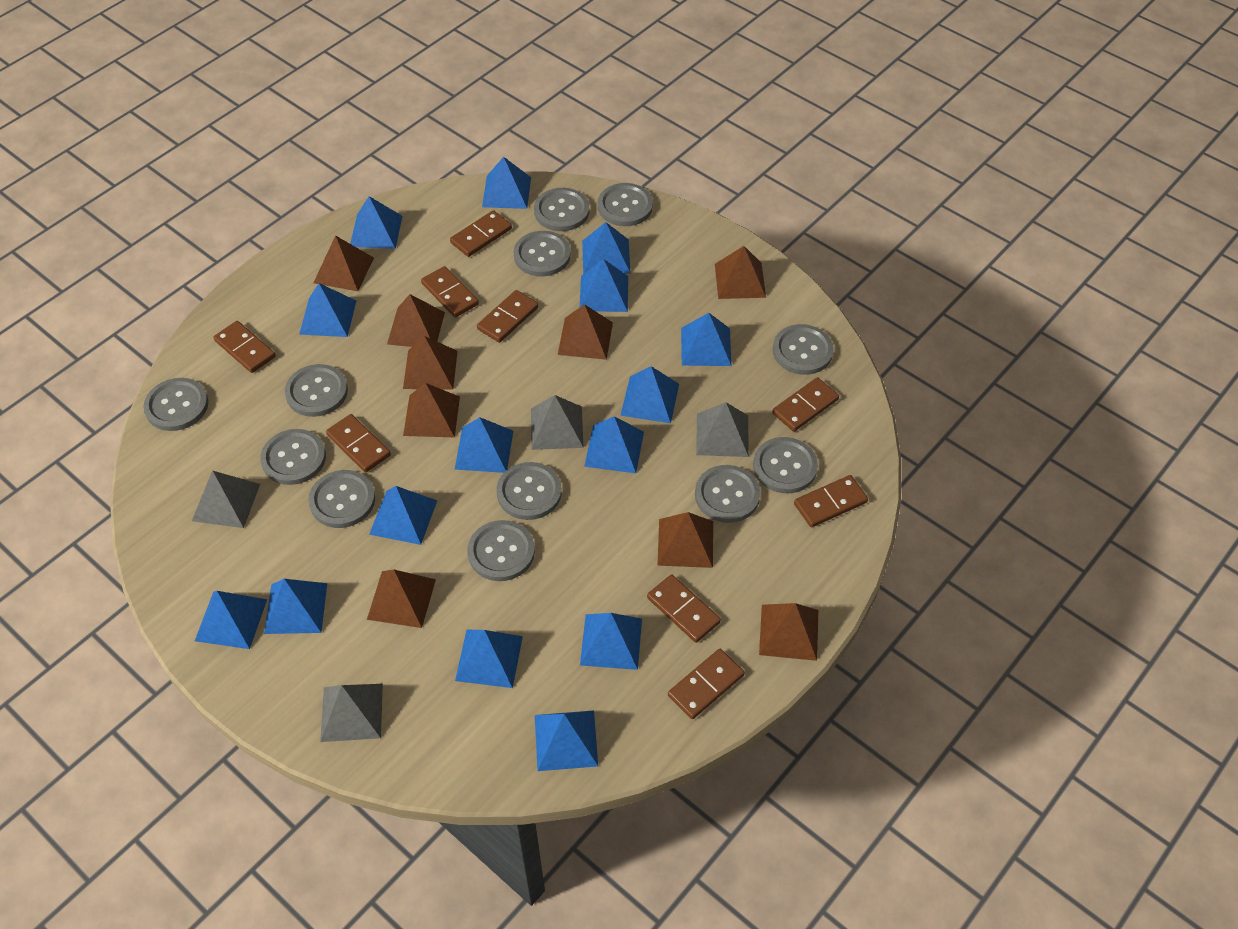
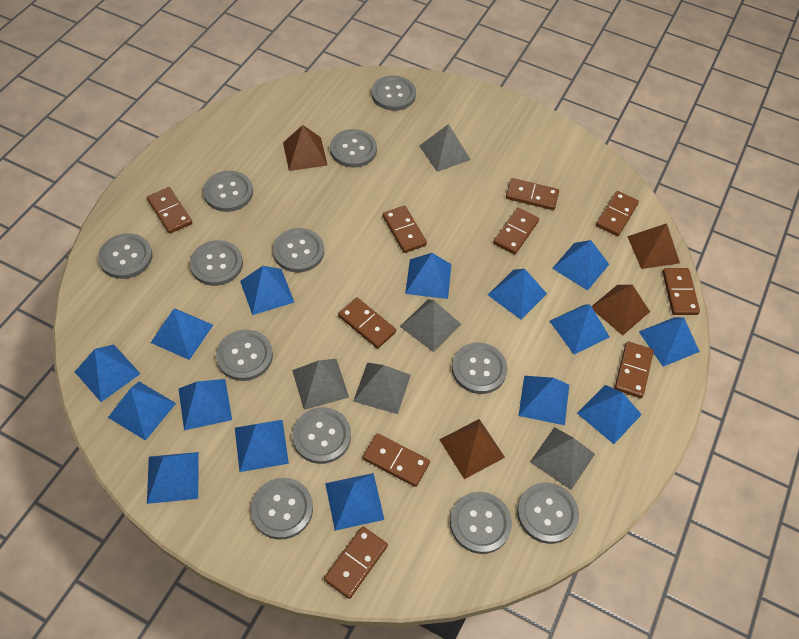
brown domino: 9 -> 10
brown pyramid: 9 -> 4
grey pyramid: 4 -> 5

